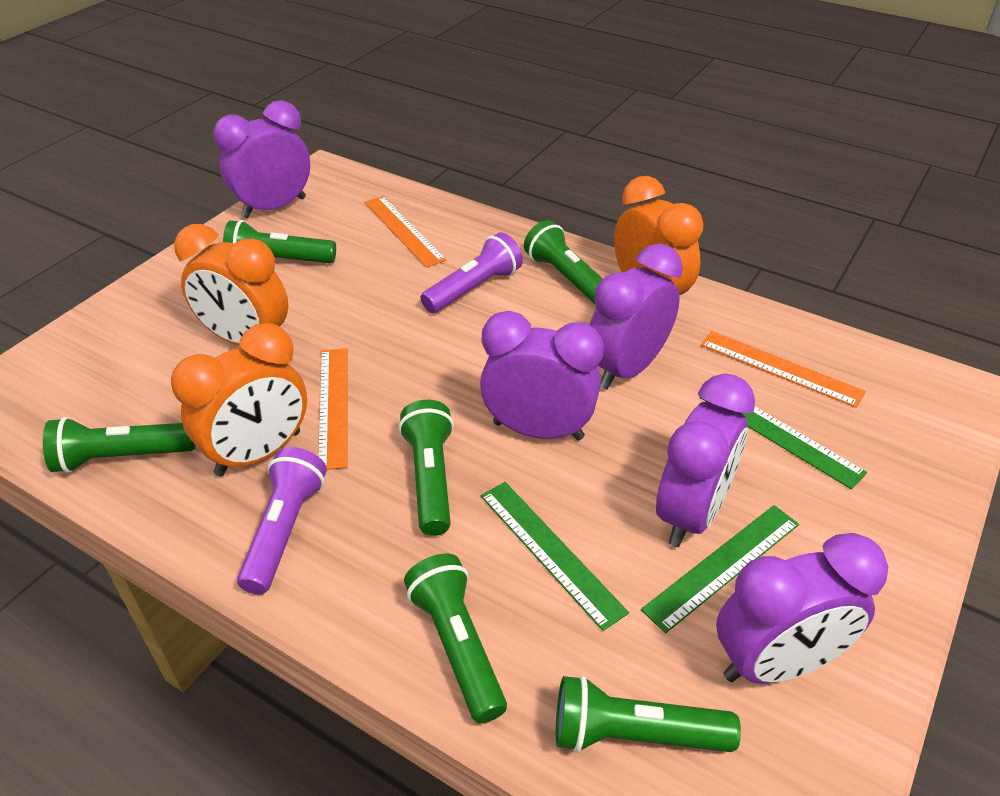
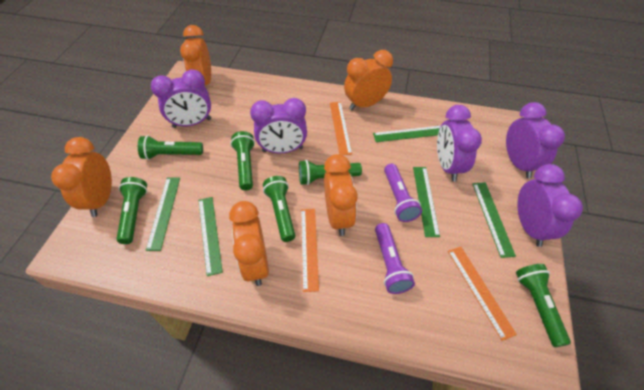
green ruler: 3 -> 5
orange clock: 3 -> 5

